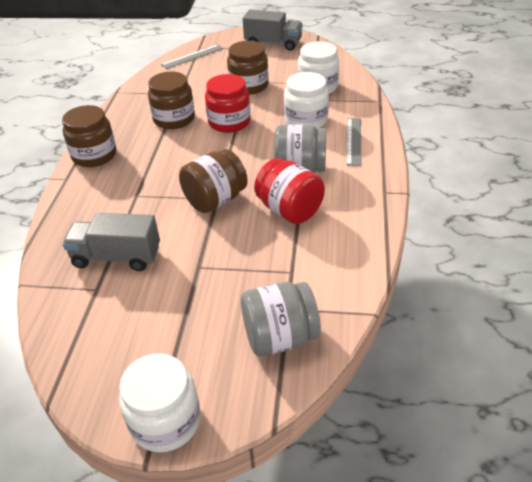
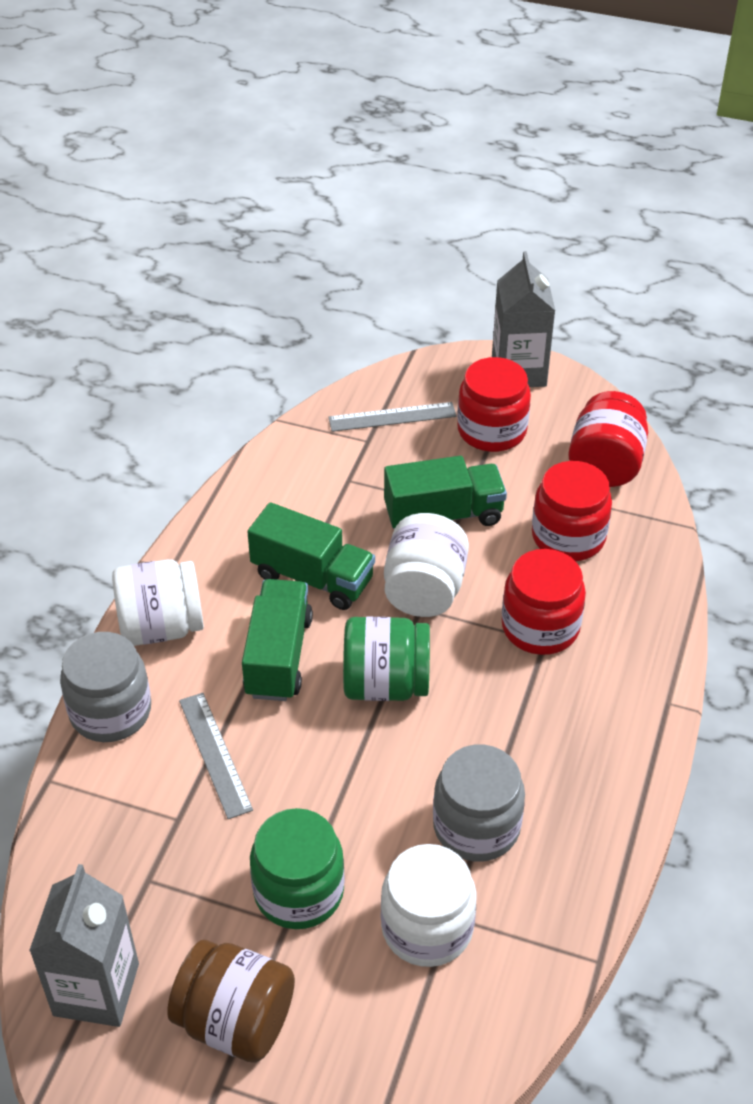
brown jar: 4 -> 1
green jar: 0 -> 2
green truck: 0 -> 3
grey carton: 0 -> 2
grey truck: 2 -> 0
red jar: 2 -> 4

